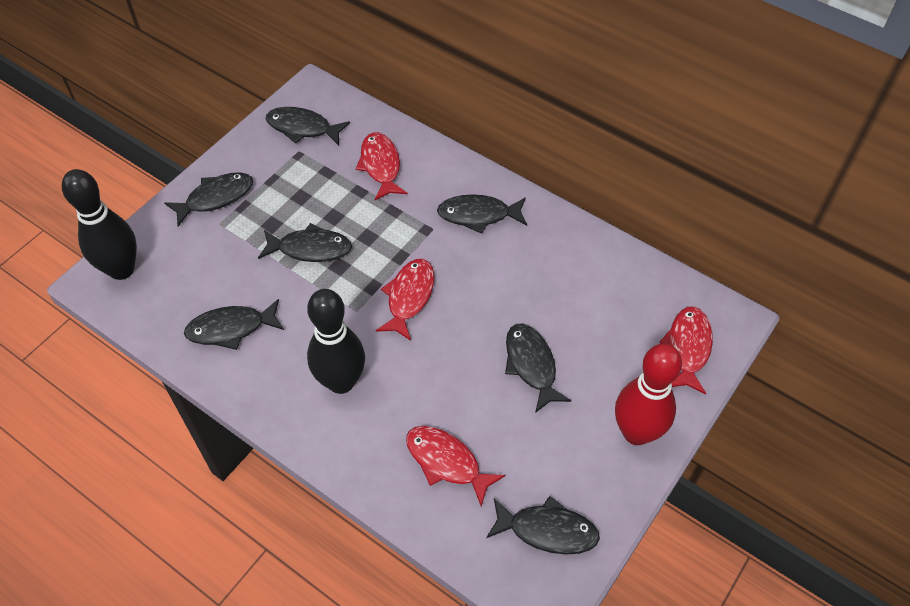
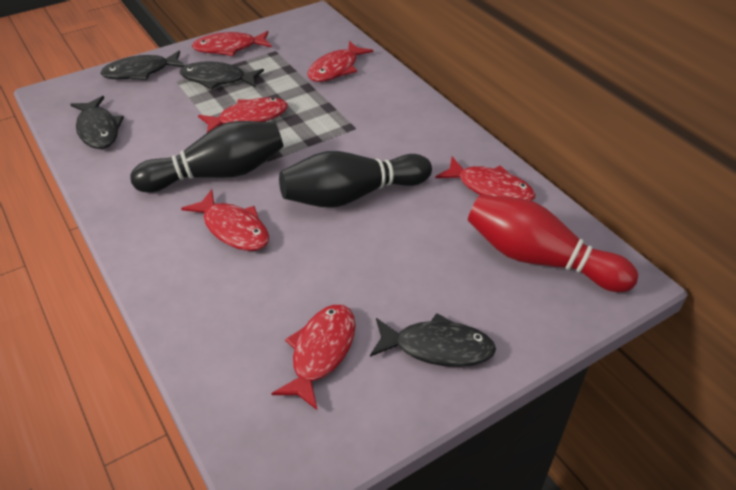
black fish: 7 -> 4
red fish: 4 -> 6

